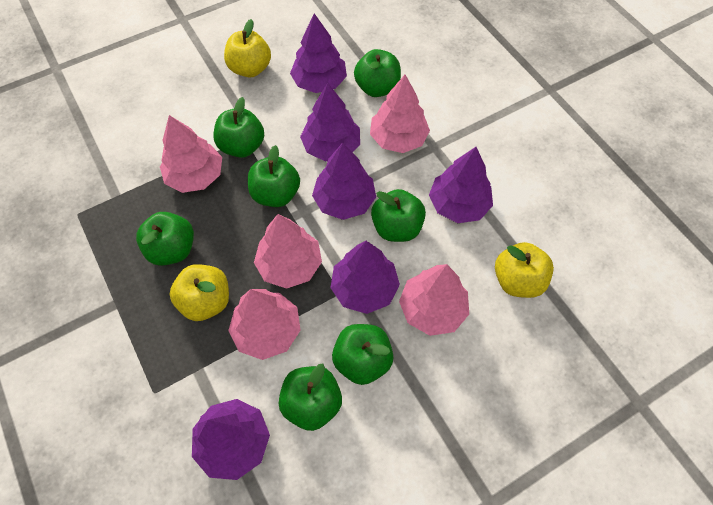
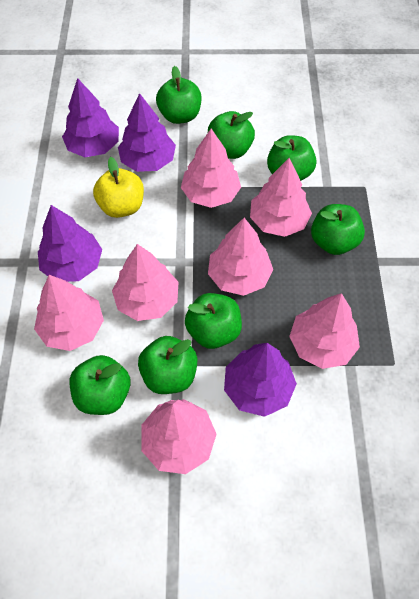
pink tree: 5 -> 7
purple tree: 6 -> 4
yellow apple: 3 -> 1

